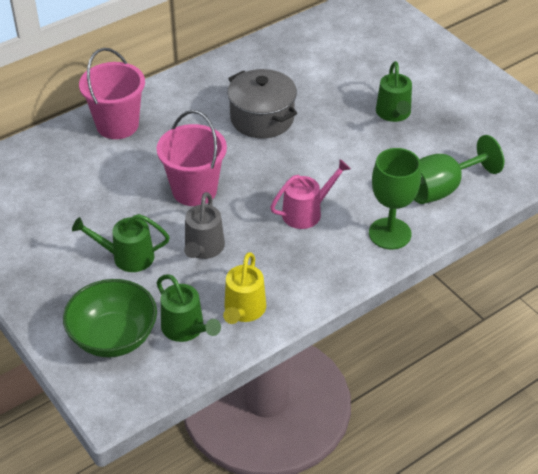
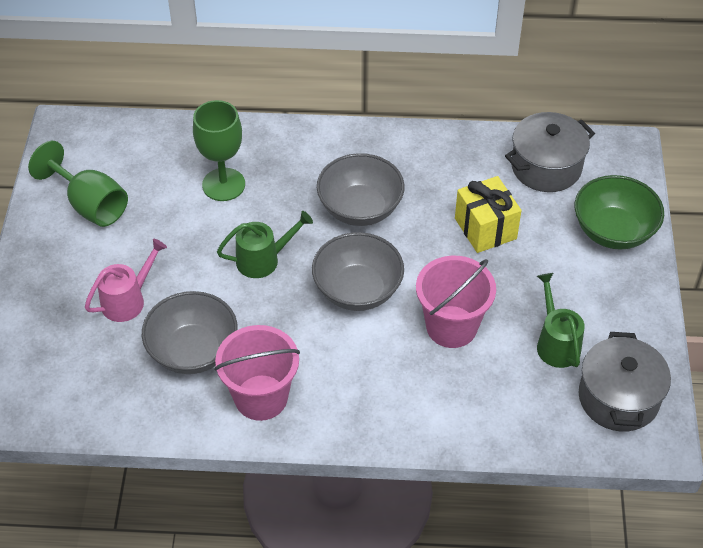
green watering can: 3 -> 2
grey bowl: 0 -> 3
grey pot: 1 -> 2
grey watering can: 1 -> 0
yellow gift: 0 -> 1
yellow watering can: 1 -> 0

